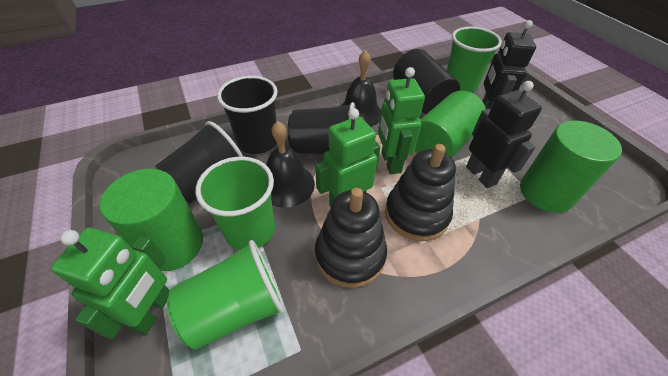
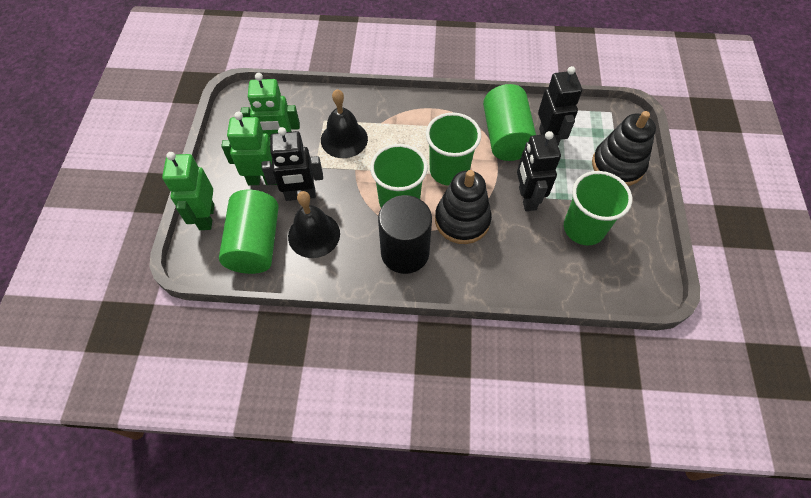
black cup: 3 -> 0
black robot: 2 -> 3
green cylinder: 3 -> 2

